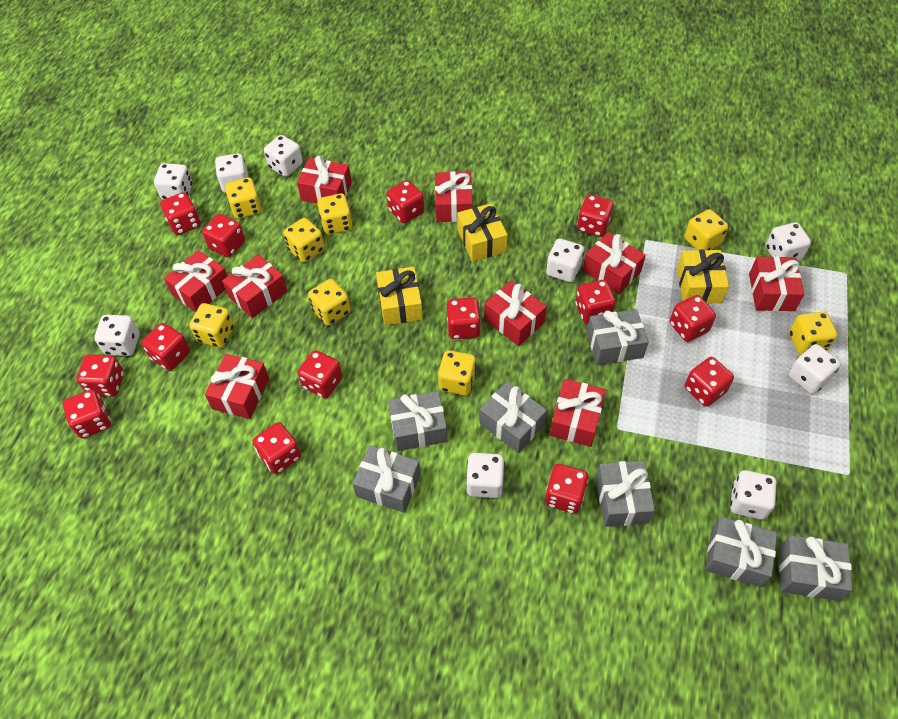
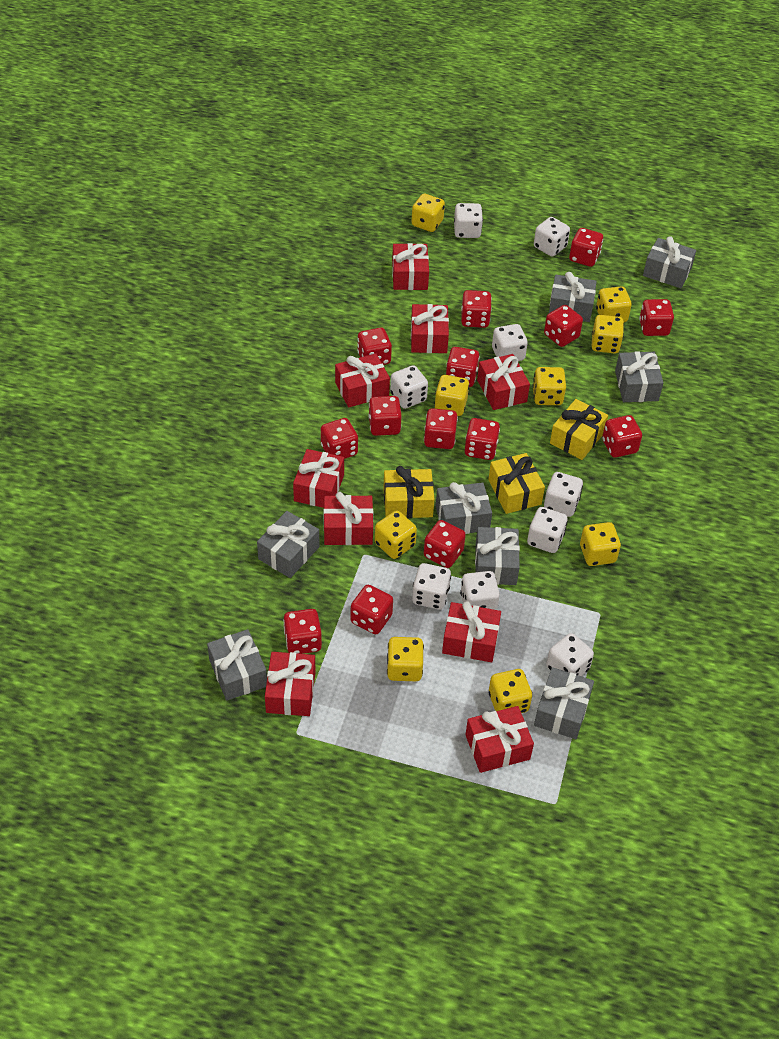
grey gift: 7 -> 8
yellow dice: 8 -> 9

